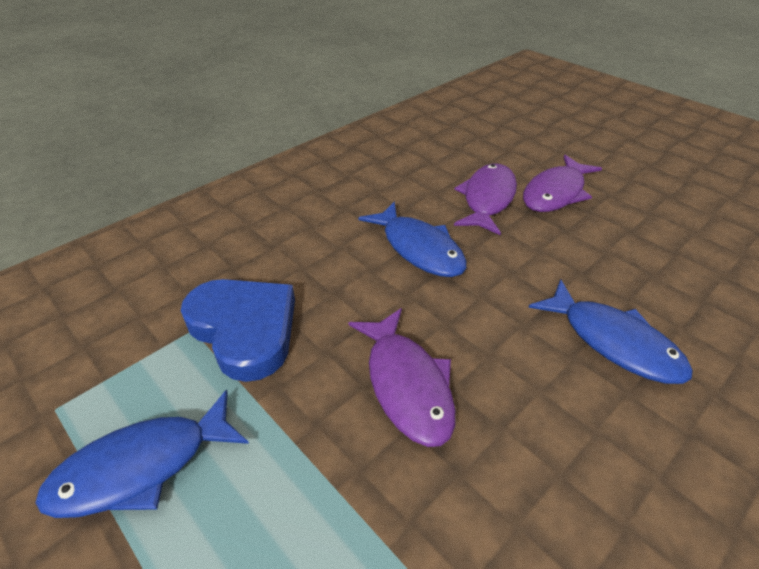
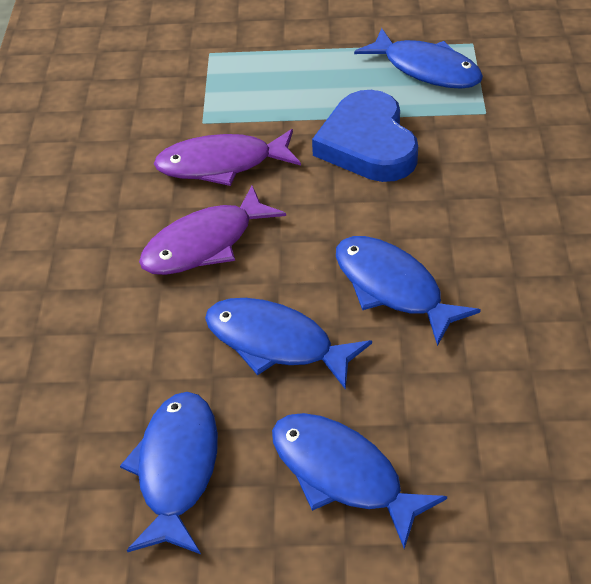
blue fish: 3 -> 5
purple fish: 3 -> 2

